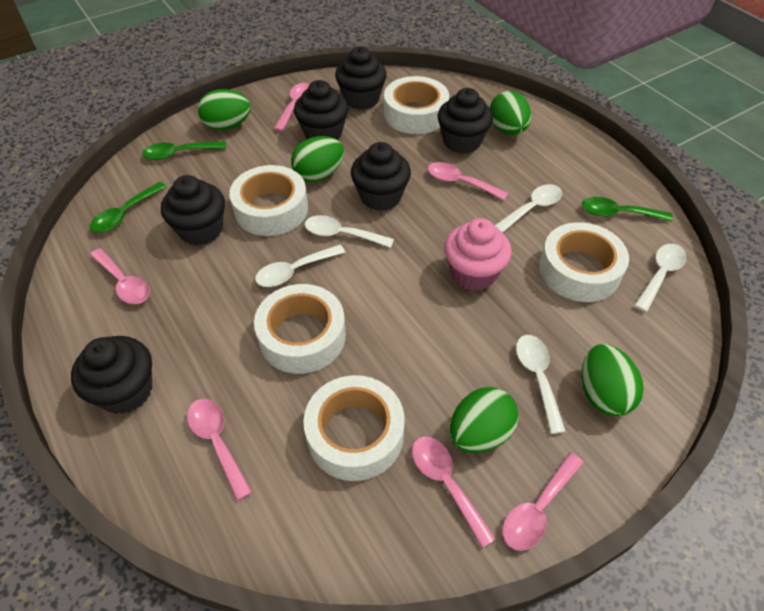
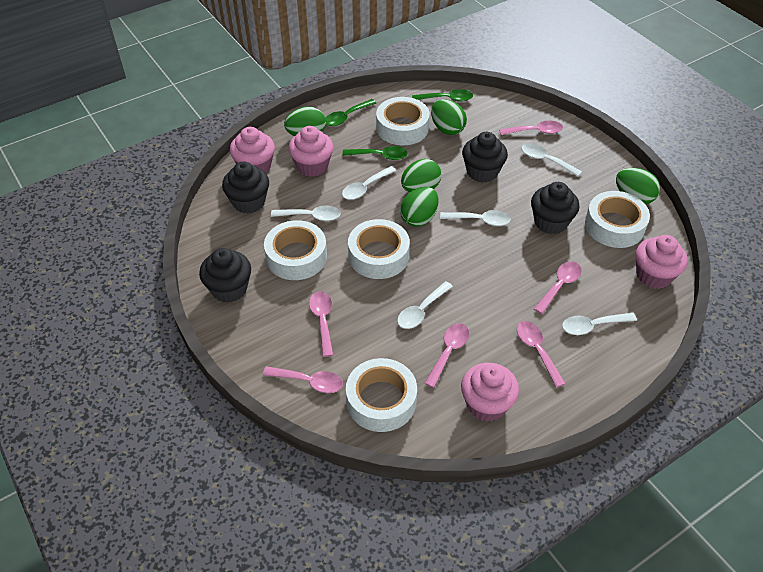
black cupcake: 6 -> 4
pink cupcake: 1 -> 4
white spoon: 5 -> 6

